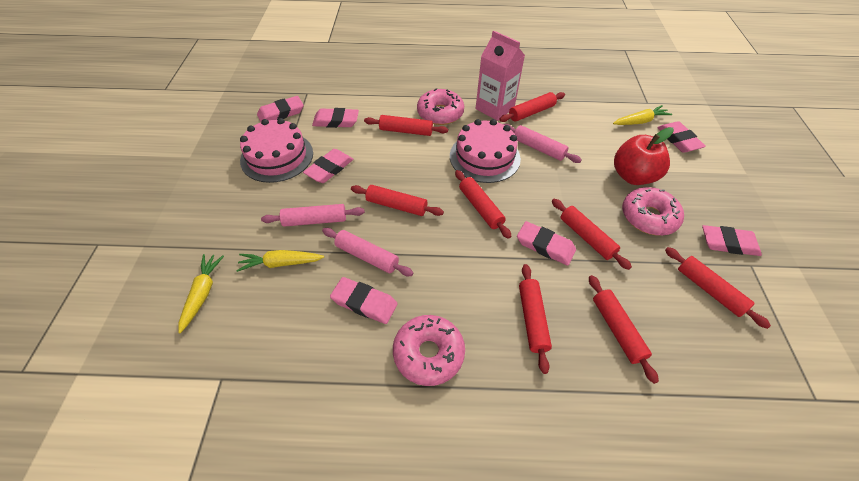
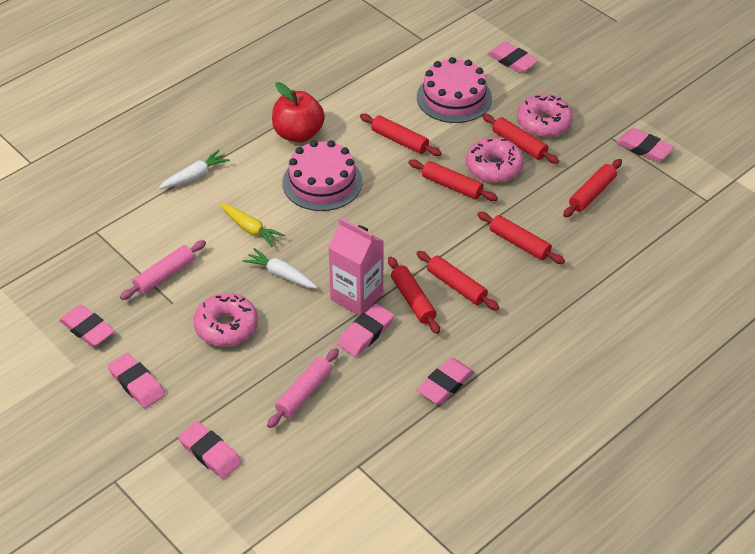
pink rolling pin: 3 -> 2
red rolling pin: 8 -> 7
white carrot: 0 -> 2
yellow carrot: 3 -> 1

